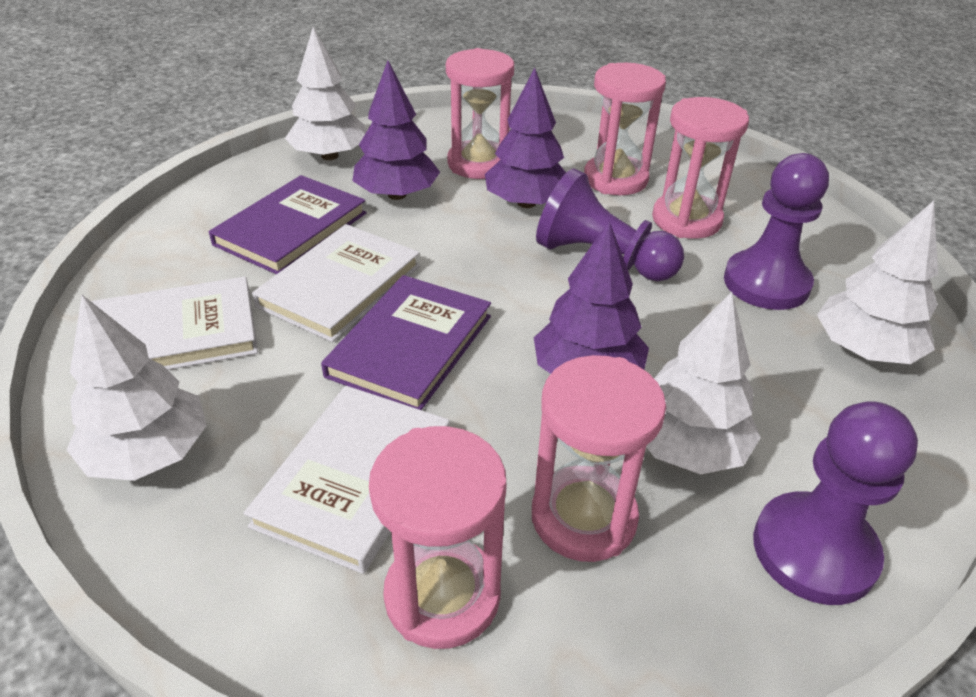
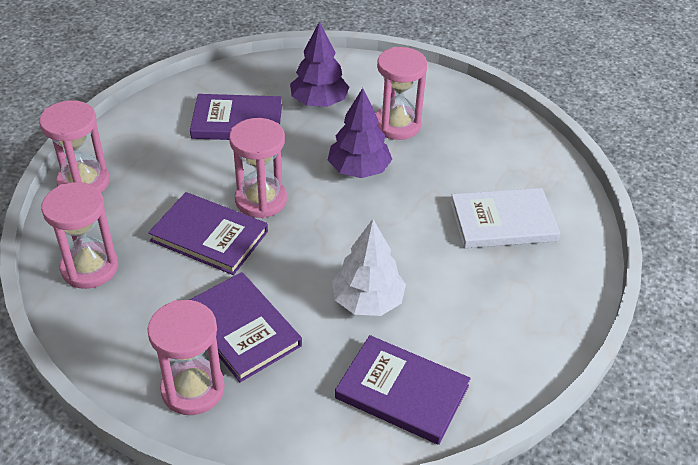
purple book: 2 -> 4
purple pawn: 3 -> 0
purple tree: 3 -> 2
white book: 3 -> 1
white tree: 4 -> 1

